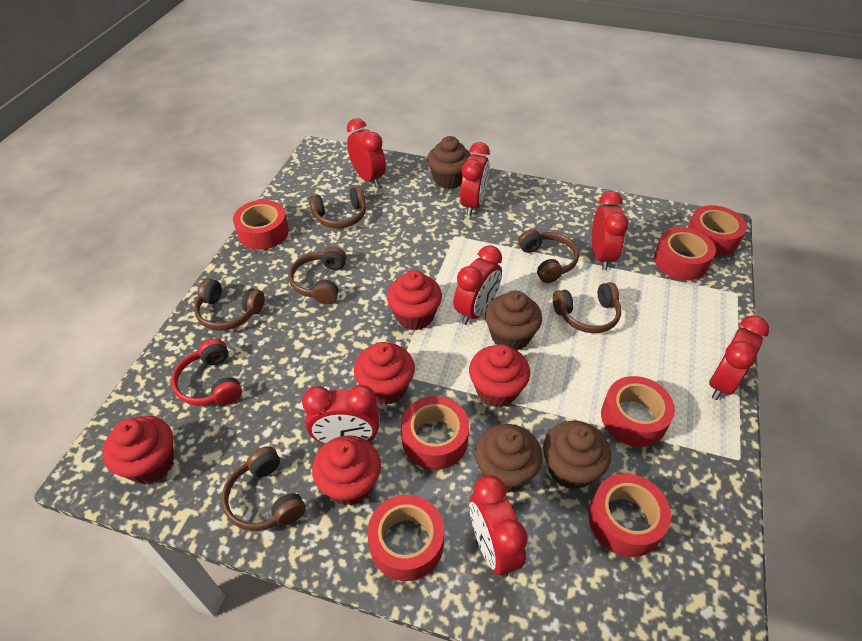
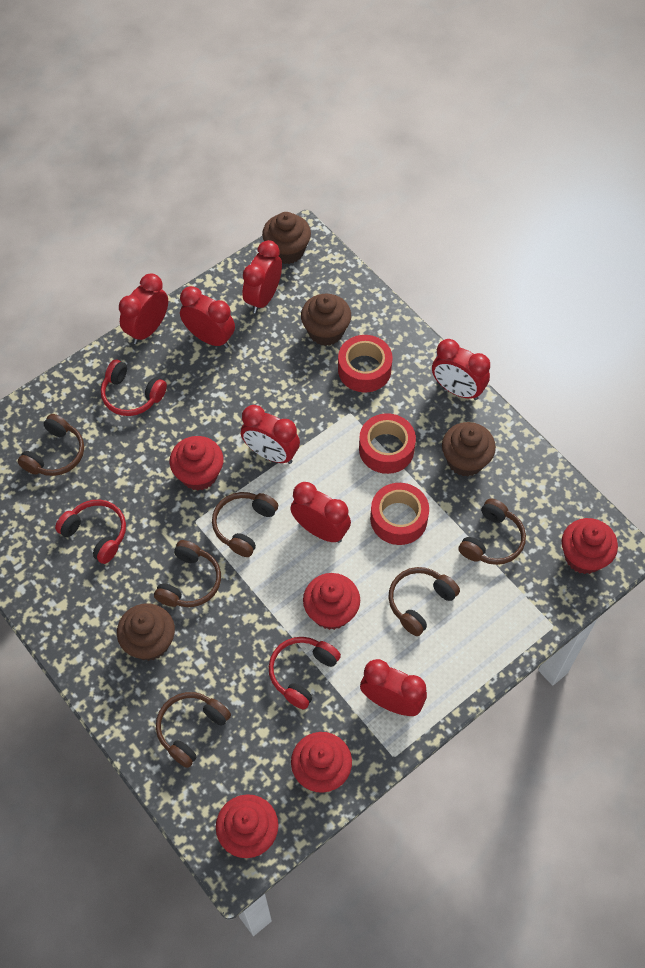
red headphones: 1 -> 3
red tape: 7 -> 3

